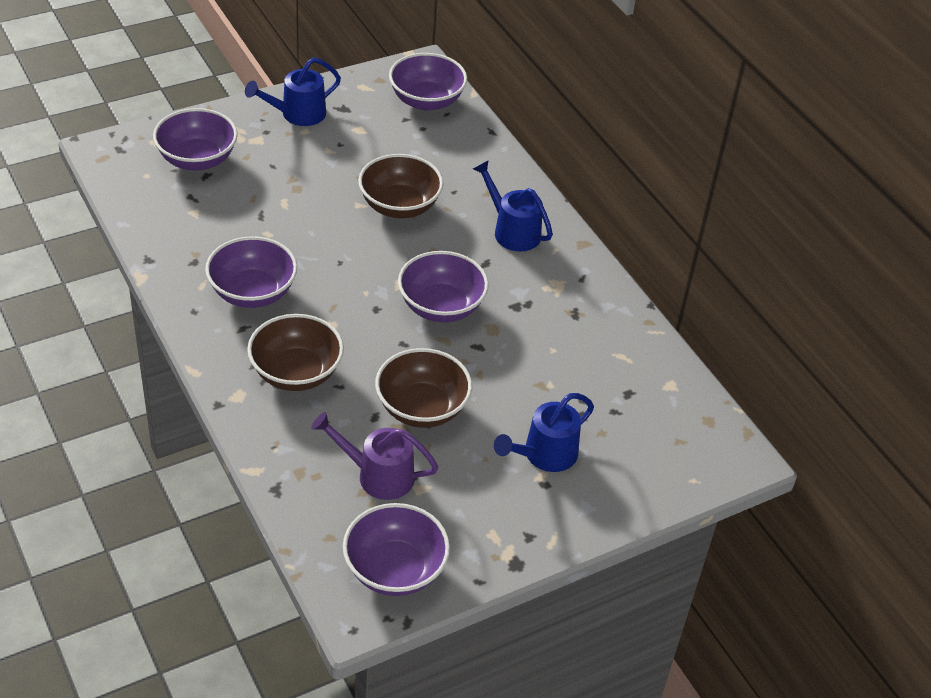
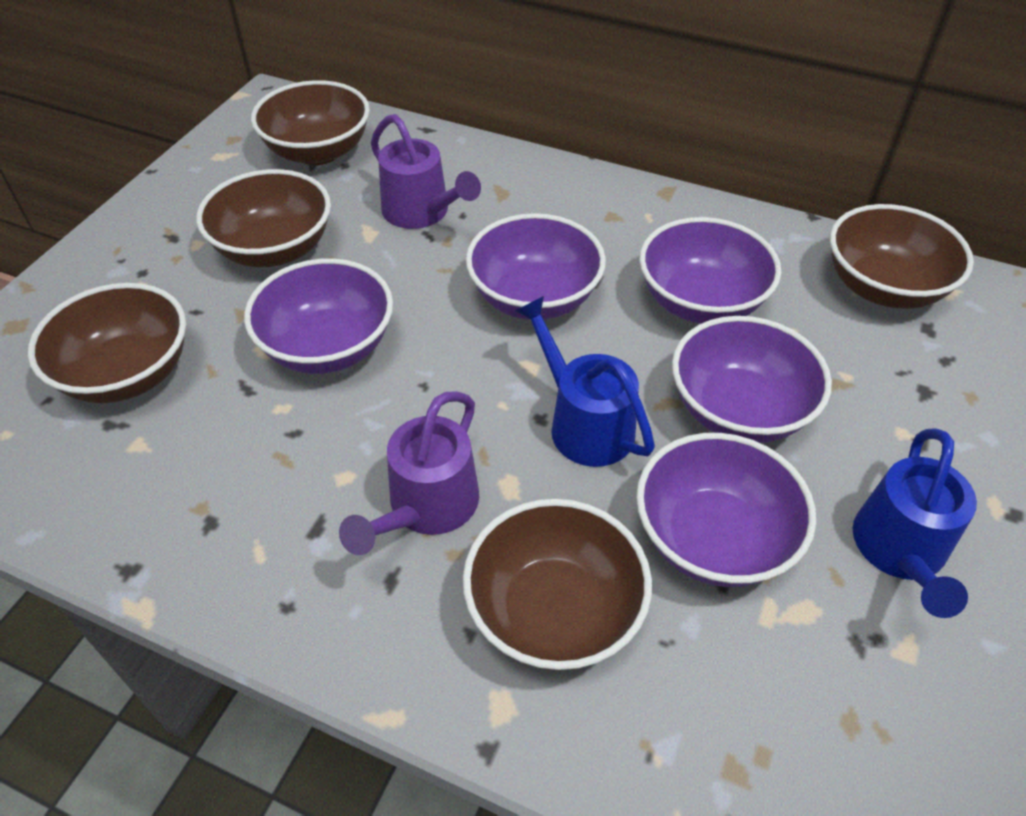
blue watering can: 3 -> 2
brown bowl: 3 -> 5
purple watering can: 1 -> 2

